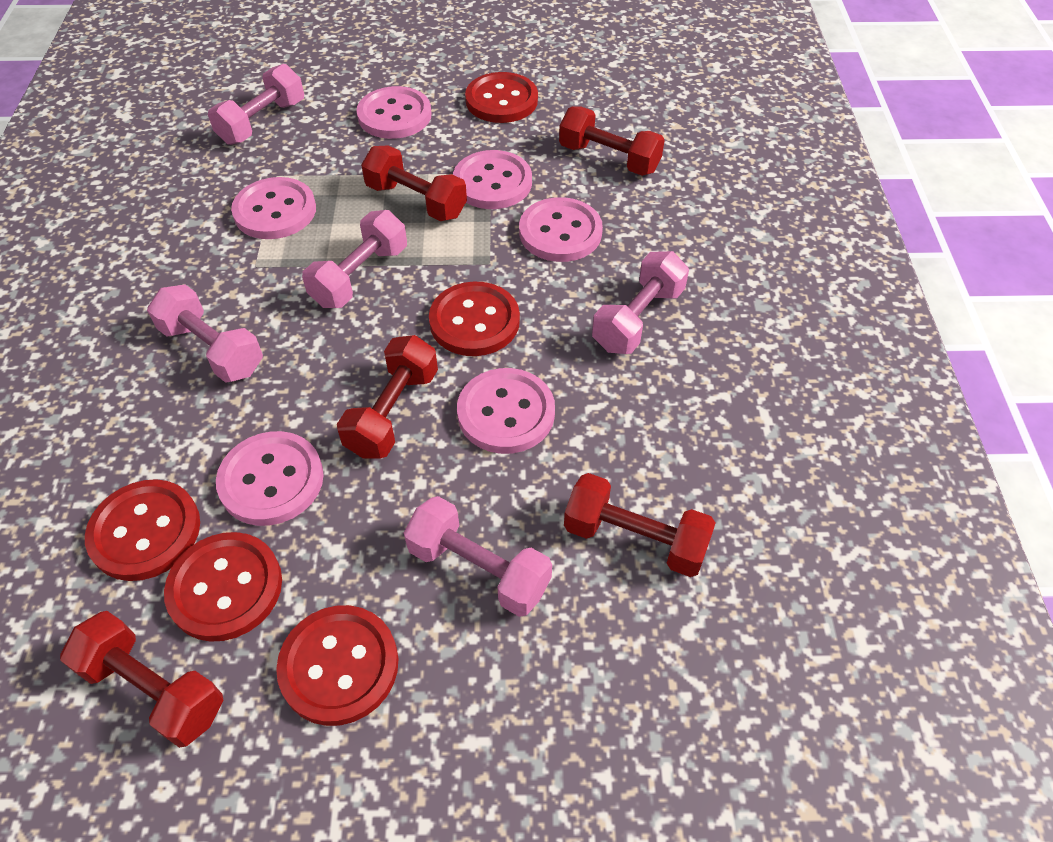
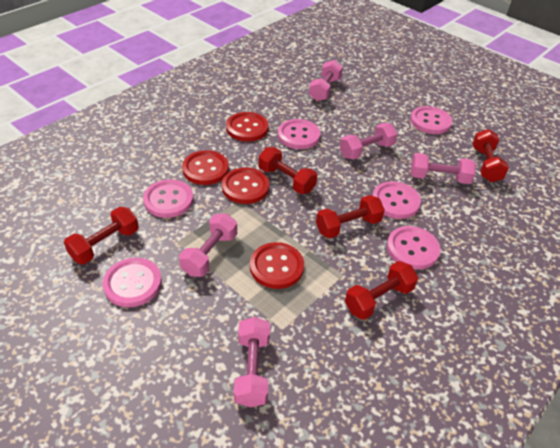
red button: 5 -> 4

